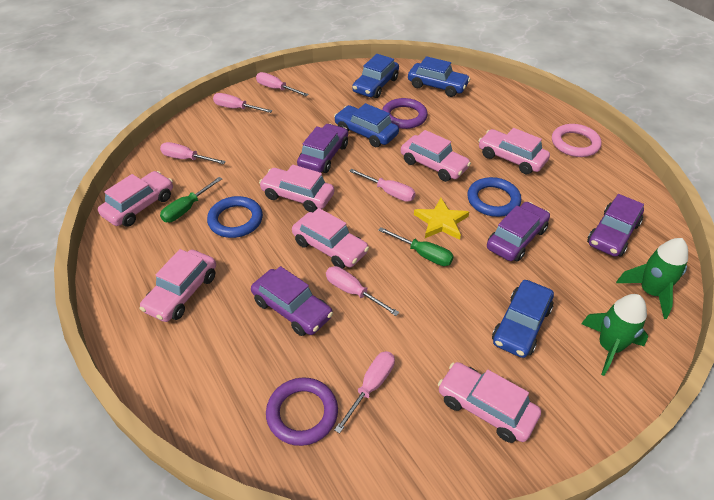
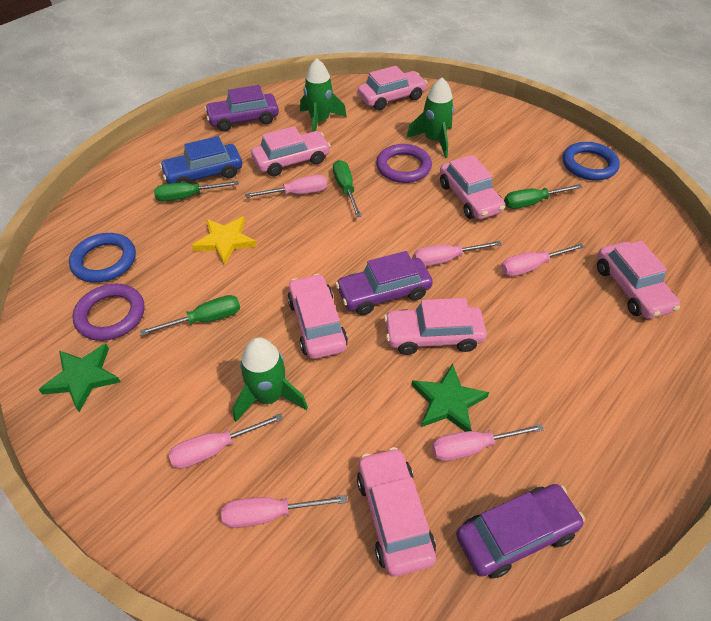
blue car: 4 -> 1
green rocket: 2 -> 3
green screwdriver: 2 -> 4
green star: 0 -> 2
pink ring: 1 -> 0
purple car: 4 -> 3

